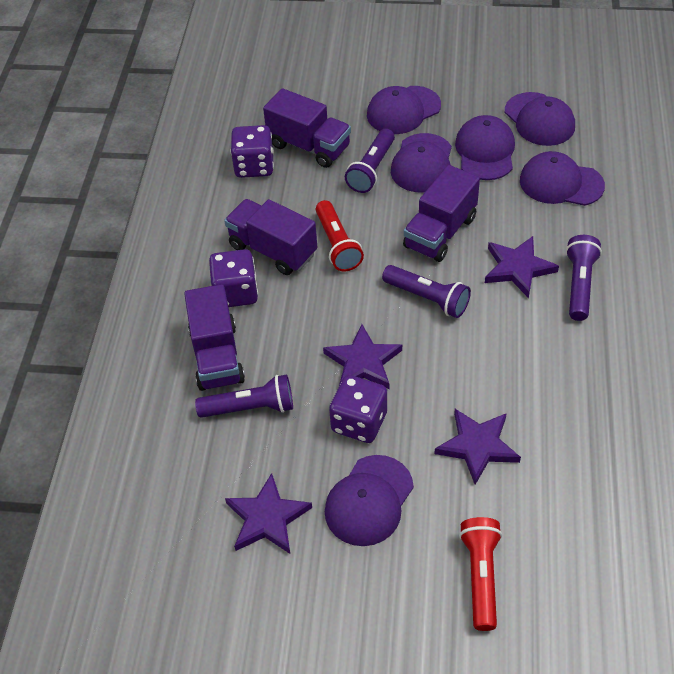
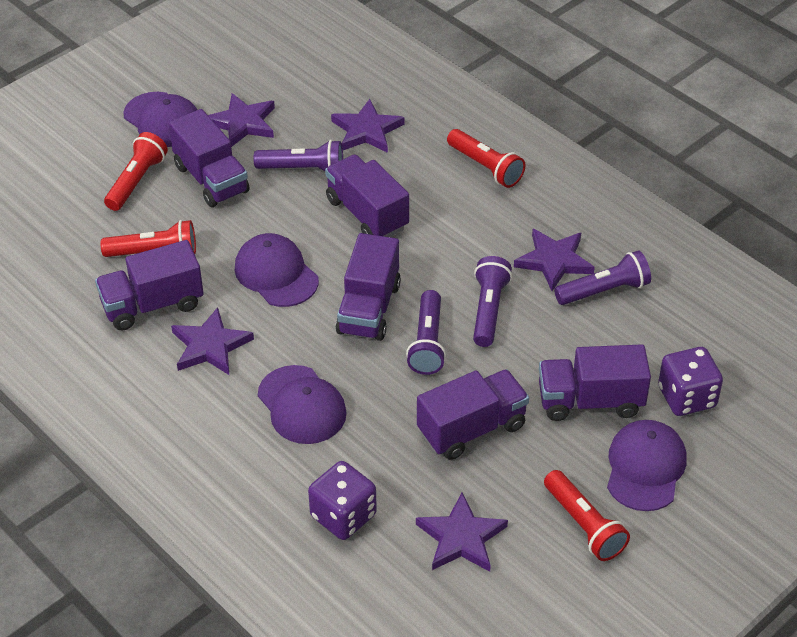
purple cap: 6 -> 4
purple dice: 3 -> 2
purple star: 4 -> 5
purple truck: 4 -> 6
red flashlight: 2 -> 4

